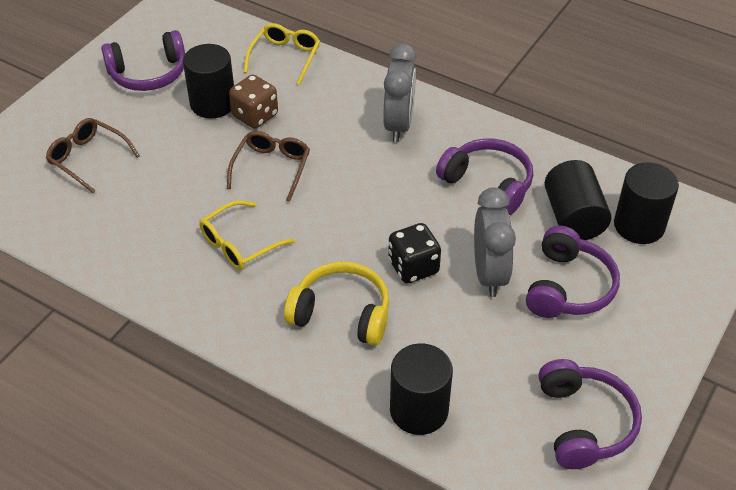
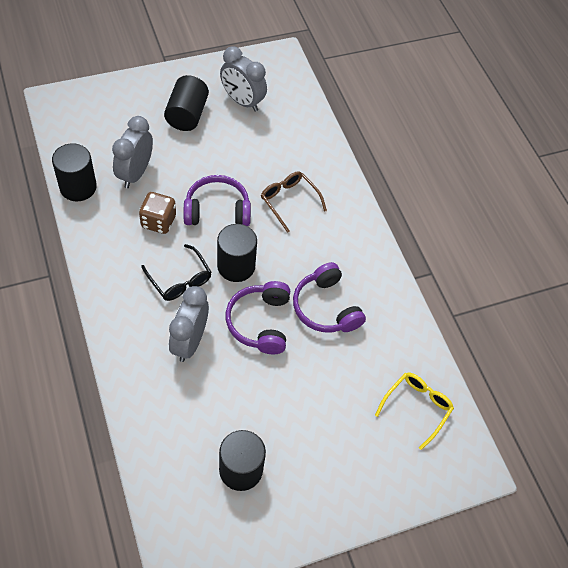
black dice: 1 -> 0
black glasses: 0 -> 1
brown glasses: 2 -> 1
grey clock: 2 -> 3
purple headphones: 4 -> 3
yellow glasses: 2 -> 1
yellow headphones: 1 -> 0

